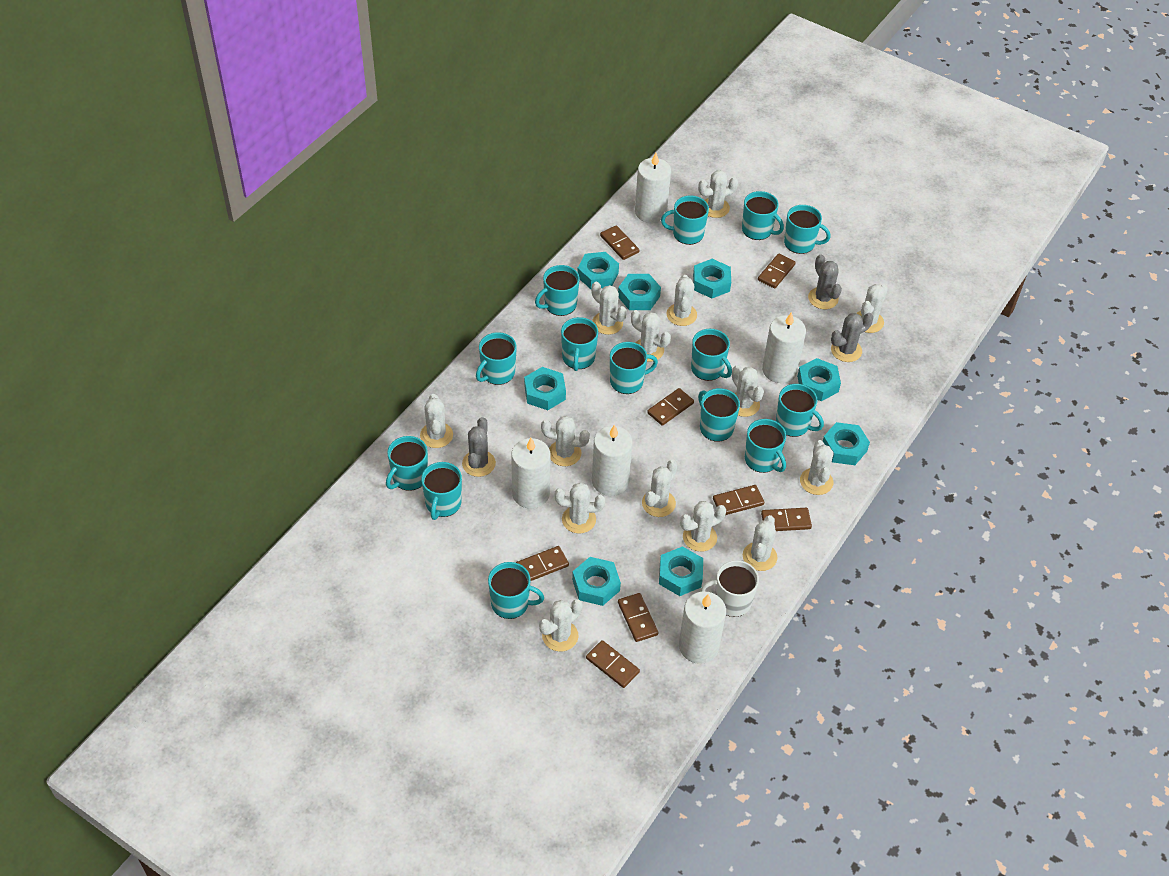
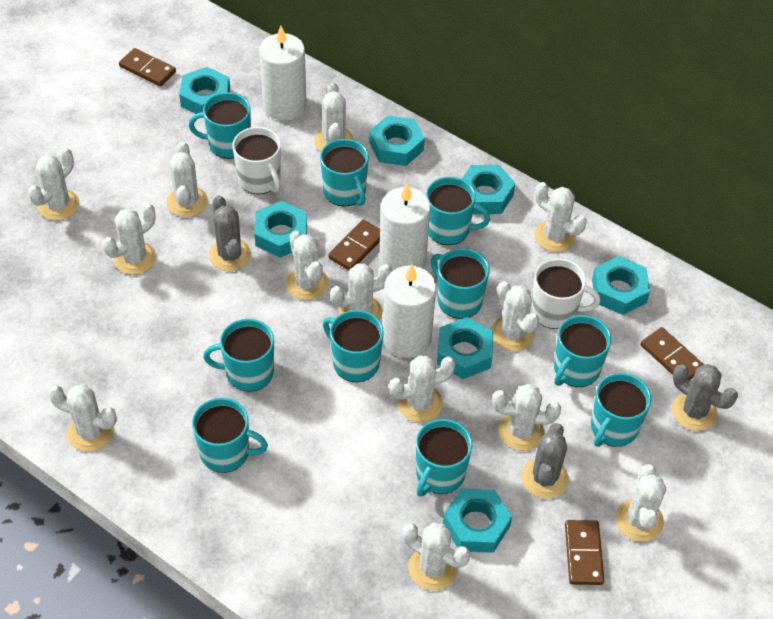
brown domino: 8 -> 4
turquoise mug: 14 -> 10
turquoise nut: 8 -> 7
white cactus: 14 -> 13
white candle: 5 -> 3
white mug: 1 -> 2

